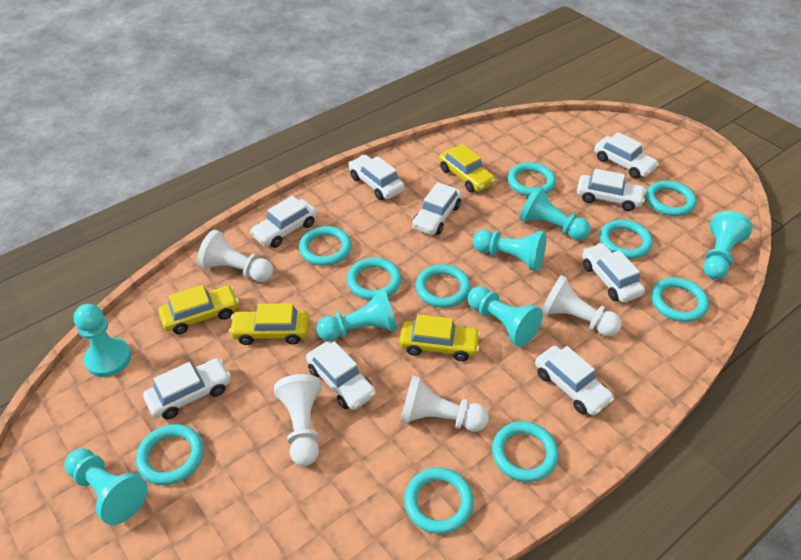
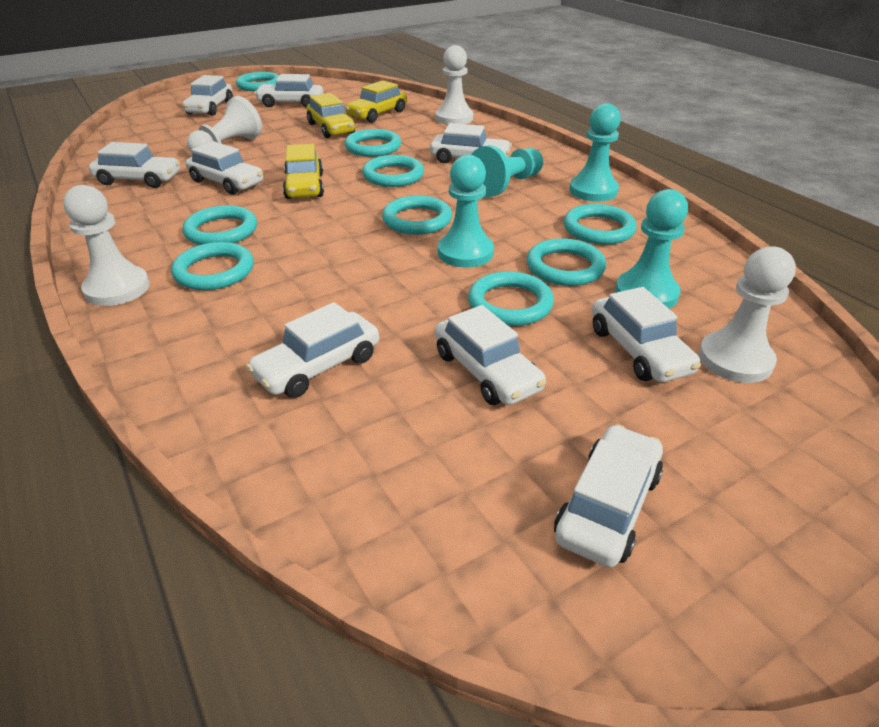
turquoise pawn: 7 -> 4
turquoise ring: 10 -> 9
yellow car: 4 -> 3

